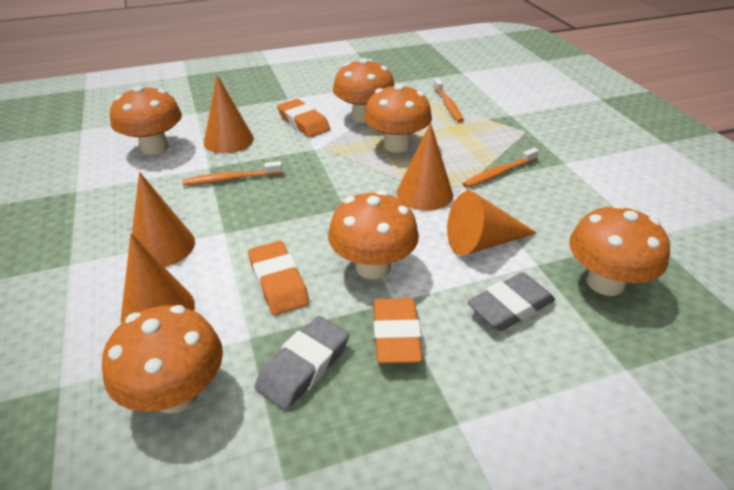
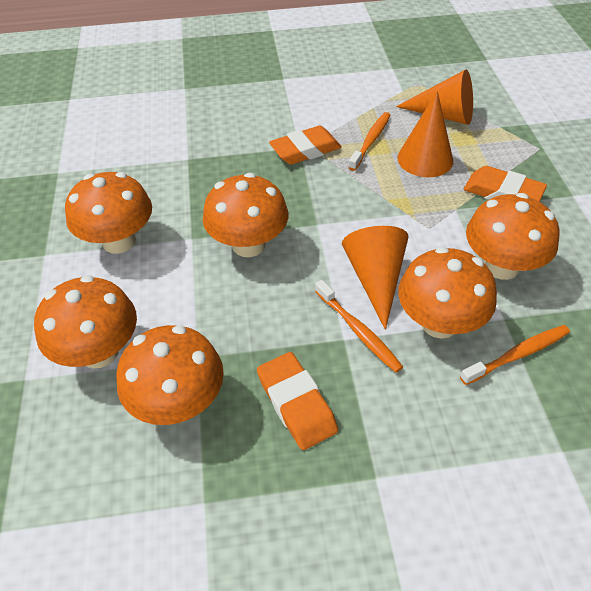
grey eraser: 2 -> 0
orange cone: 5 -> 3

